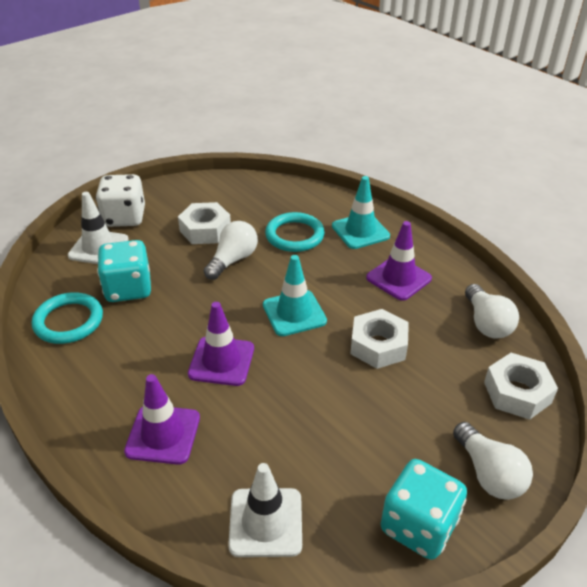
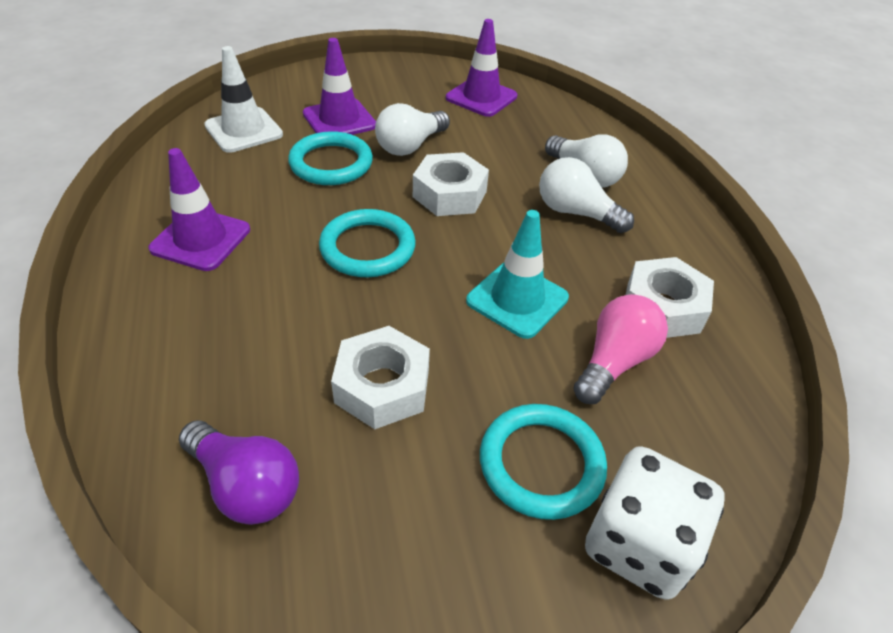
pink light bulb: 0 -> 1
purple light bulb: 0 -> 1
turquoise dice: 2 -> 0
turquoise ring: 2 -> 3
turquoise traffic cone: 2 -> 1
white traffic cone: 2 -> 1

